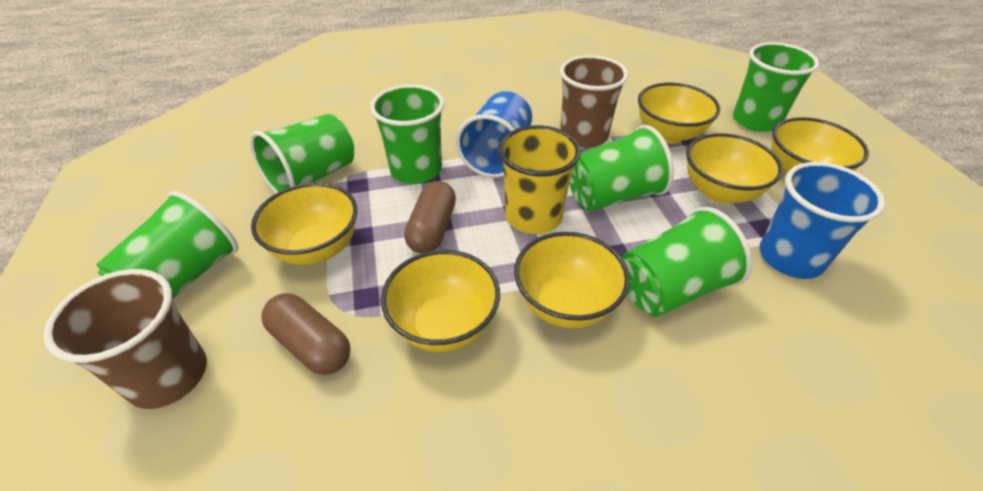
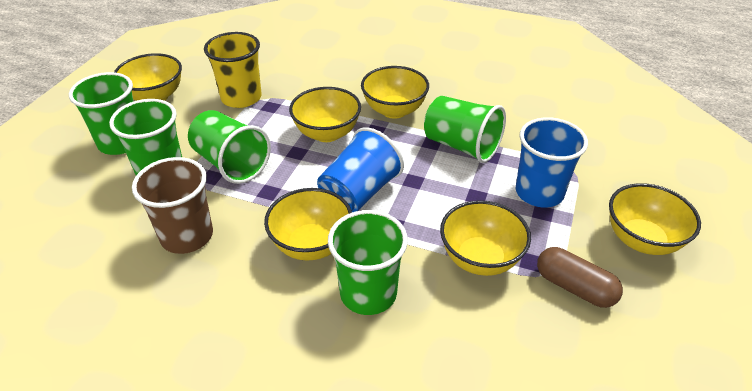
brown capsule: 2 -> 1
brown cup: 2 -> 1
green cup: 6 -> 5

